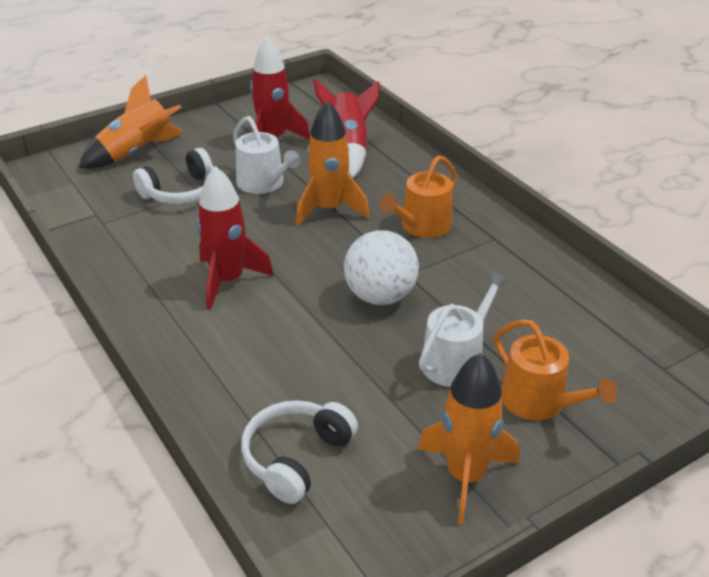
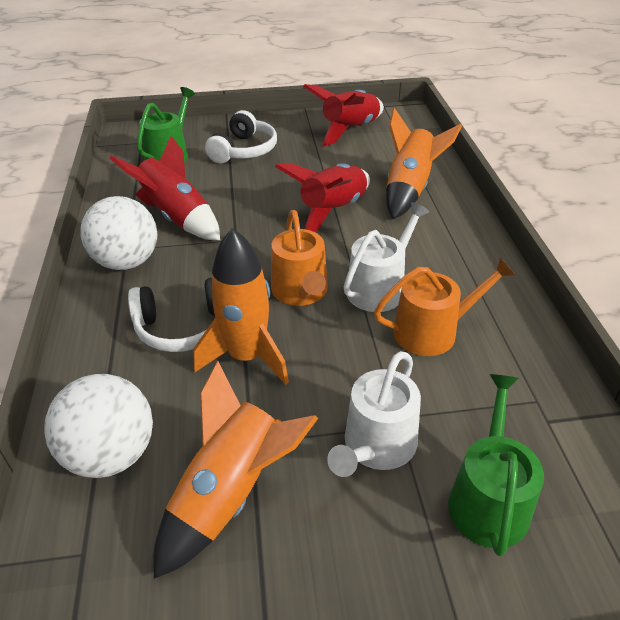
green watering can: 0 -> 2
white ball: 1 -> 2

